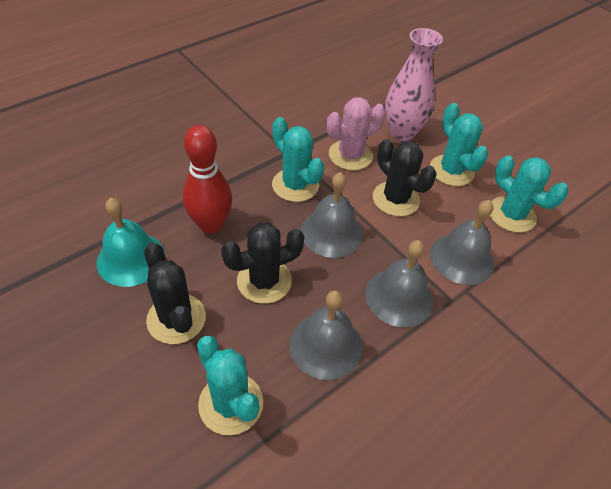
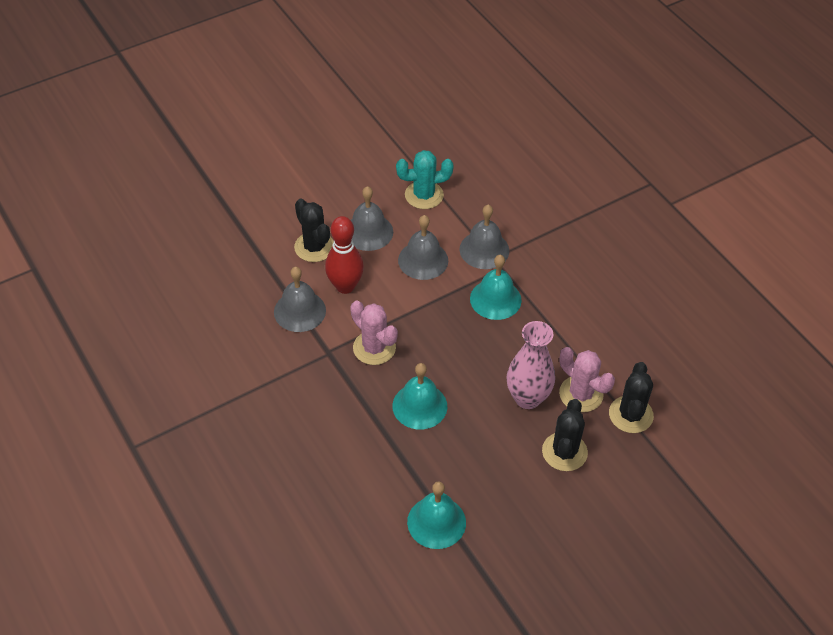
pink cactus: 1 -> 2
turquoise bell: 1 -> 3
turquoise cactus: 4 -> 1

